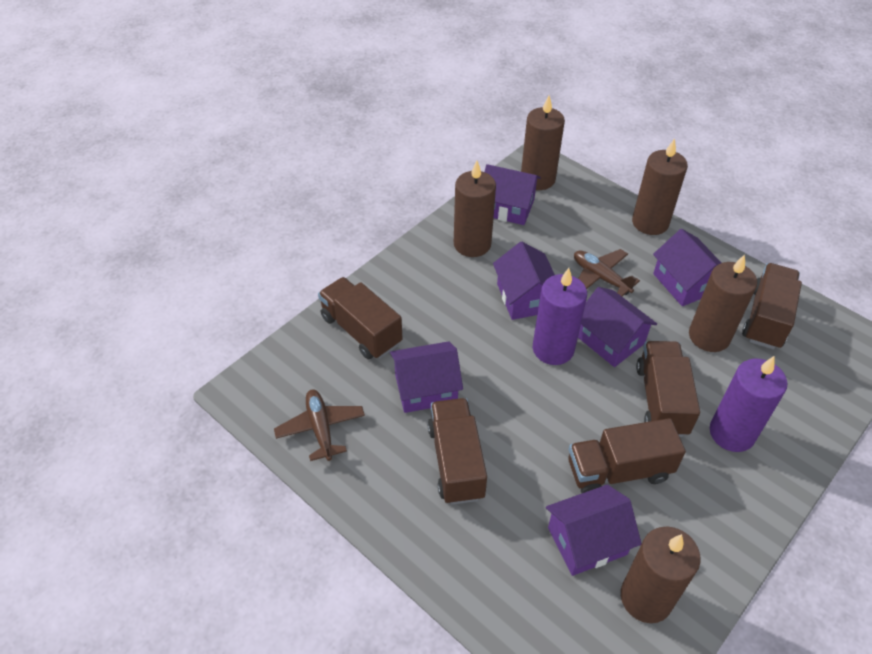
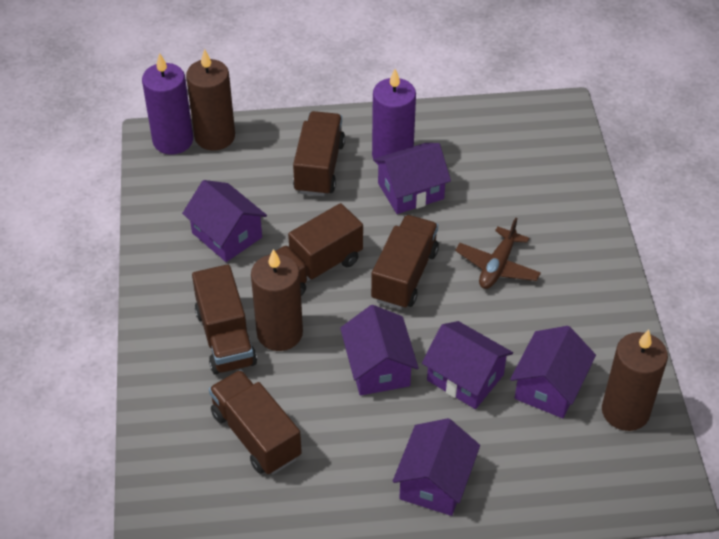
brown candle: 5 -> 3
brown plane: 2 -> 1

